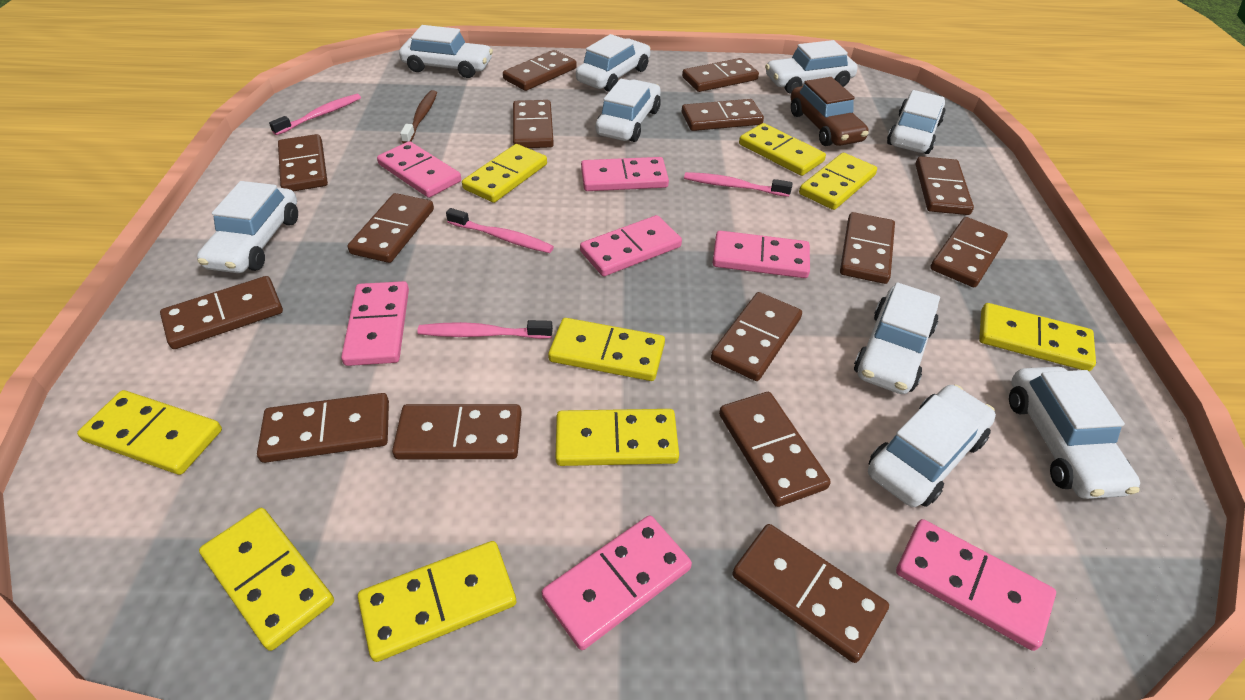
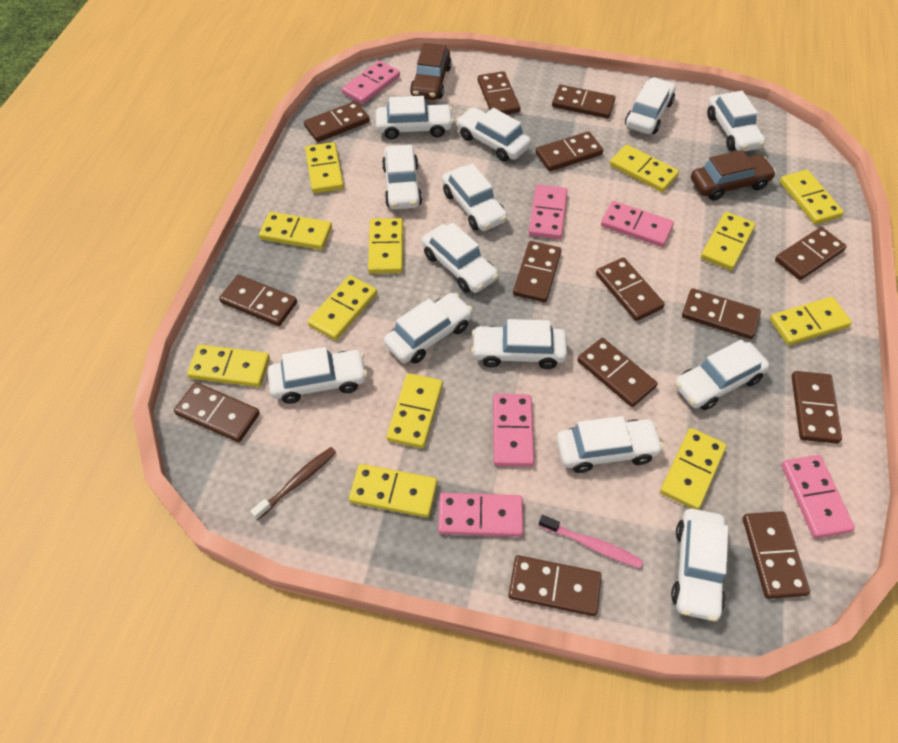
brown car: 1 -> 2
brown domino: 15 -> 14
pink domino: 7 -> 6
pink toothbrush: 4 -> 1
white car: 9 -> 13
yellow domino: 9 -> 12

